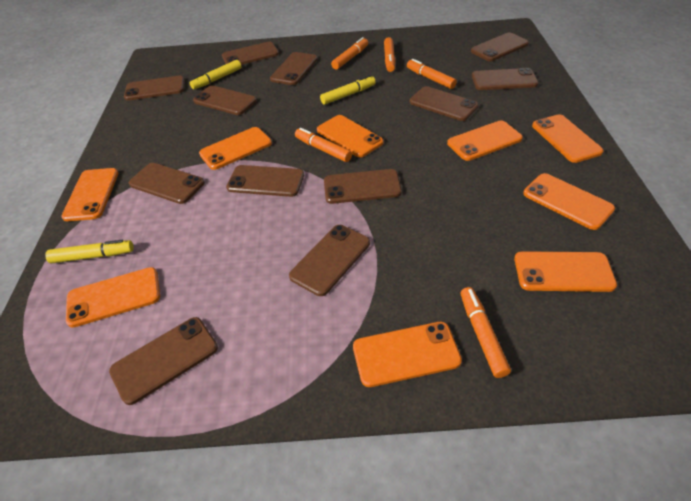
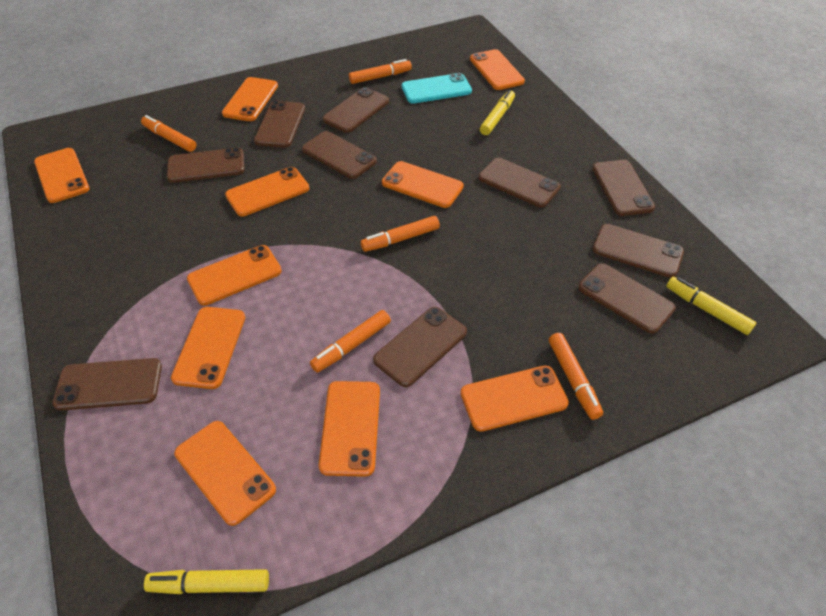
brown phone: 12 -> 10
orange phone: 9 -> 10
turquoise phone: 0 -> 1

